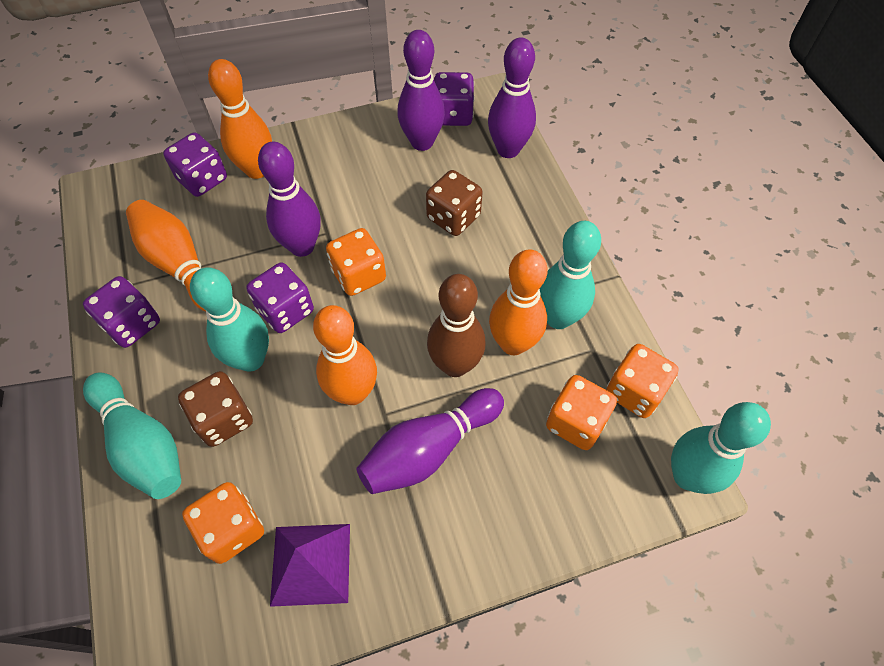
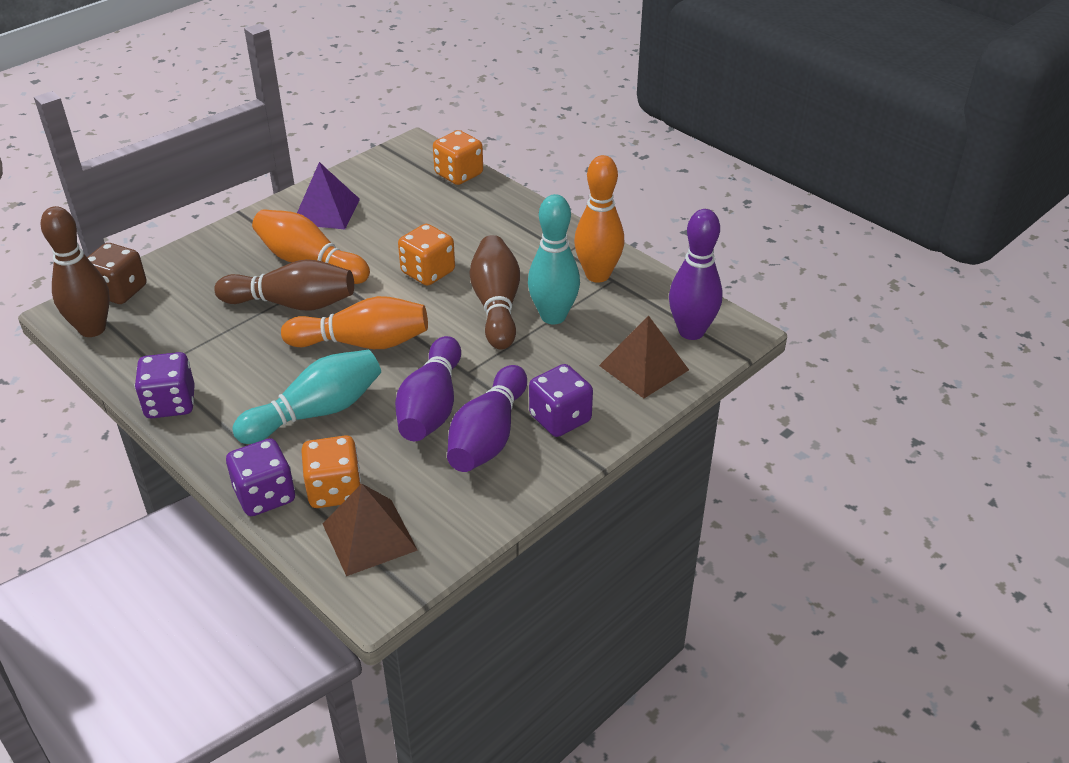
brown bowling pin: 1 -> 3
brown dice: 2 -> 1
brown pyramid: 0 -> 2
orange bowling pin: 4 -> 3
orange dice: 4 -> 3
purple bowling pin: 4 -> 3
purple dice: 4 -> 3
turquoise bowling pin: 4 -> 2

